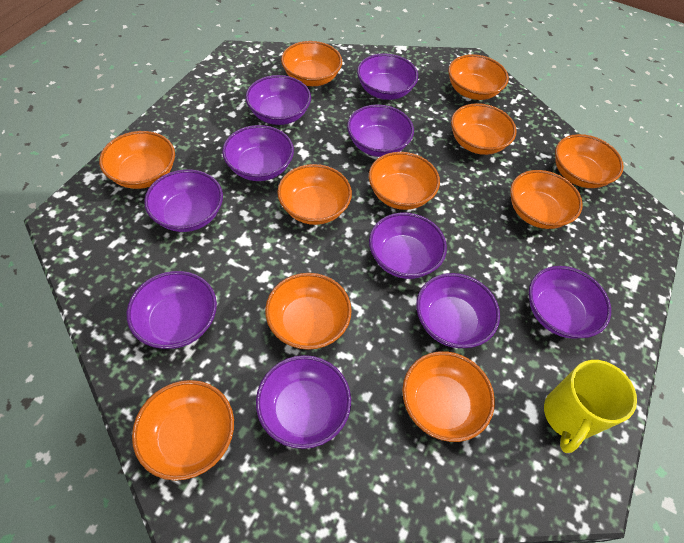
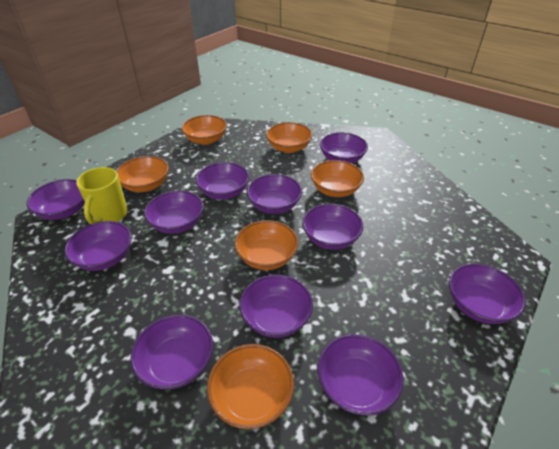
orange bowl: 11 -> 6
purple bowl: 10 -> 11

